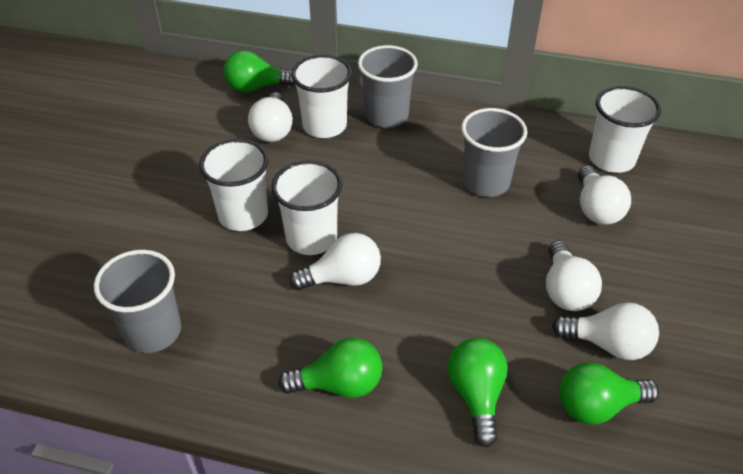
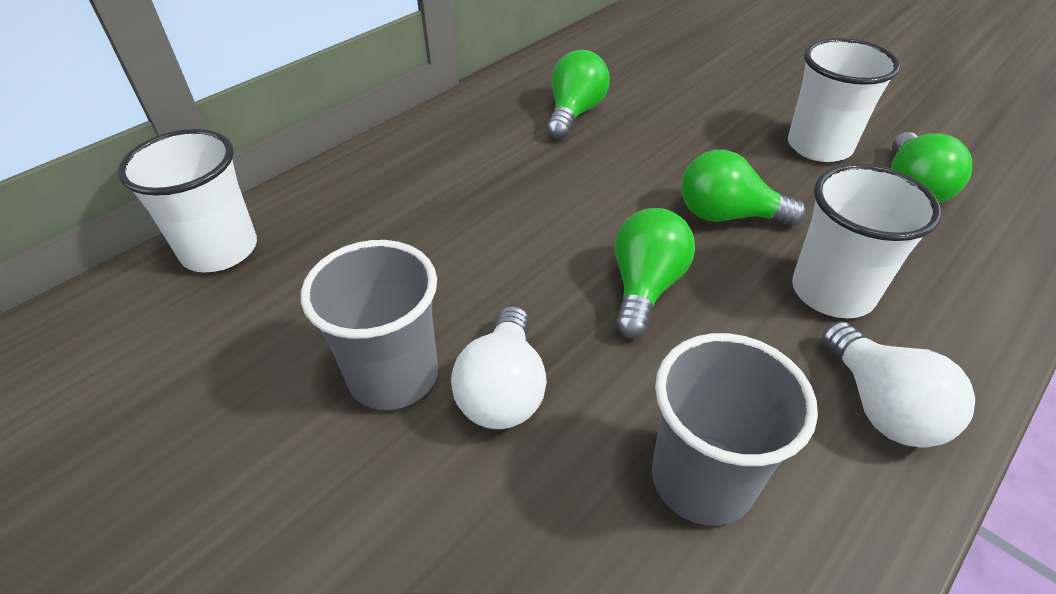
grey cup: 3 -> 2
white cup: 4 -> 3
white light bulb: 5 -> 2

